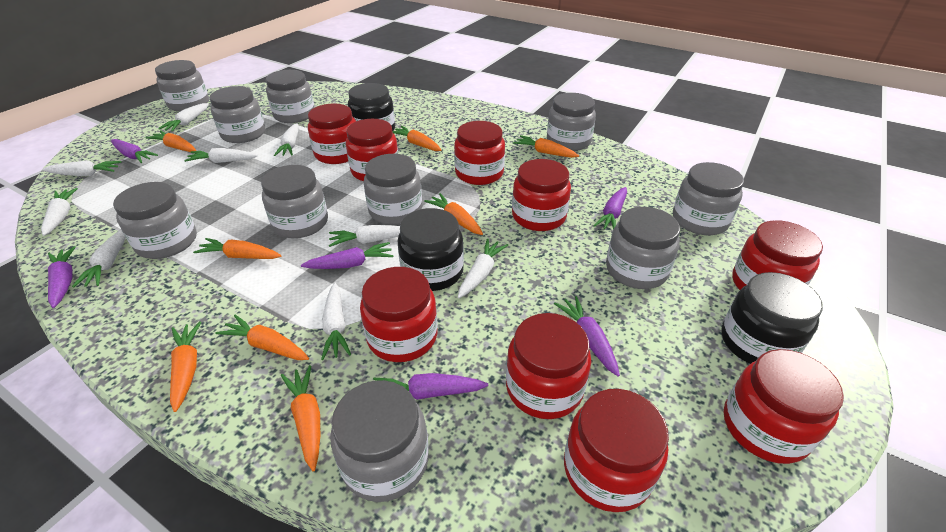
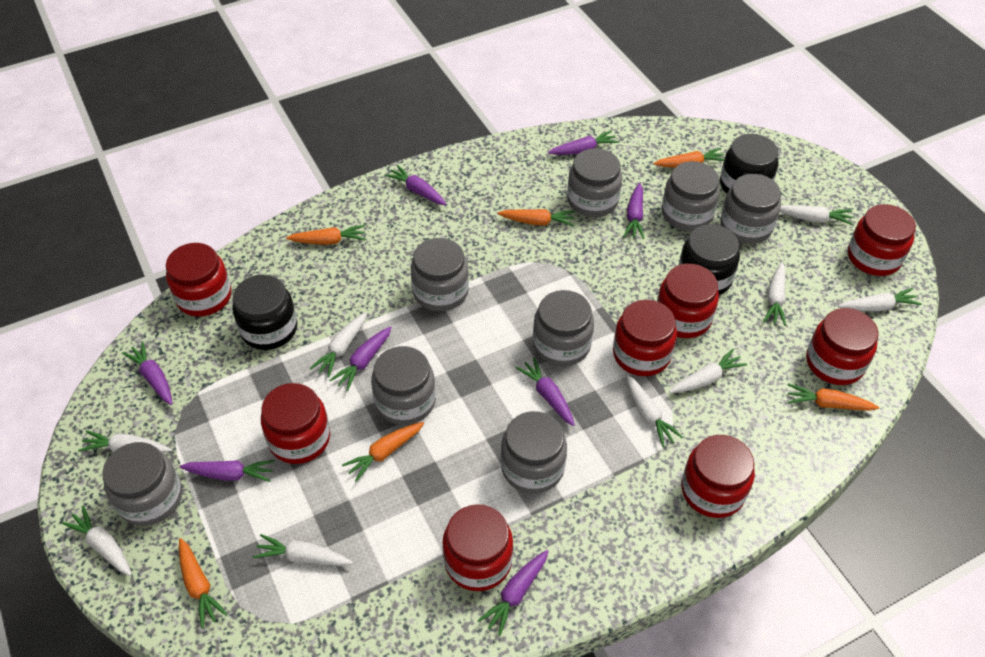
grey jar: 10 -> 8
orange carrot: 8 -> 6
purple carrot: 6 -> 8
red jar: 9 -> 8

